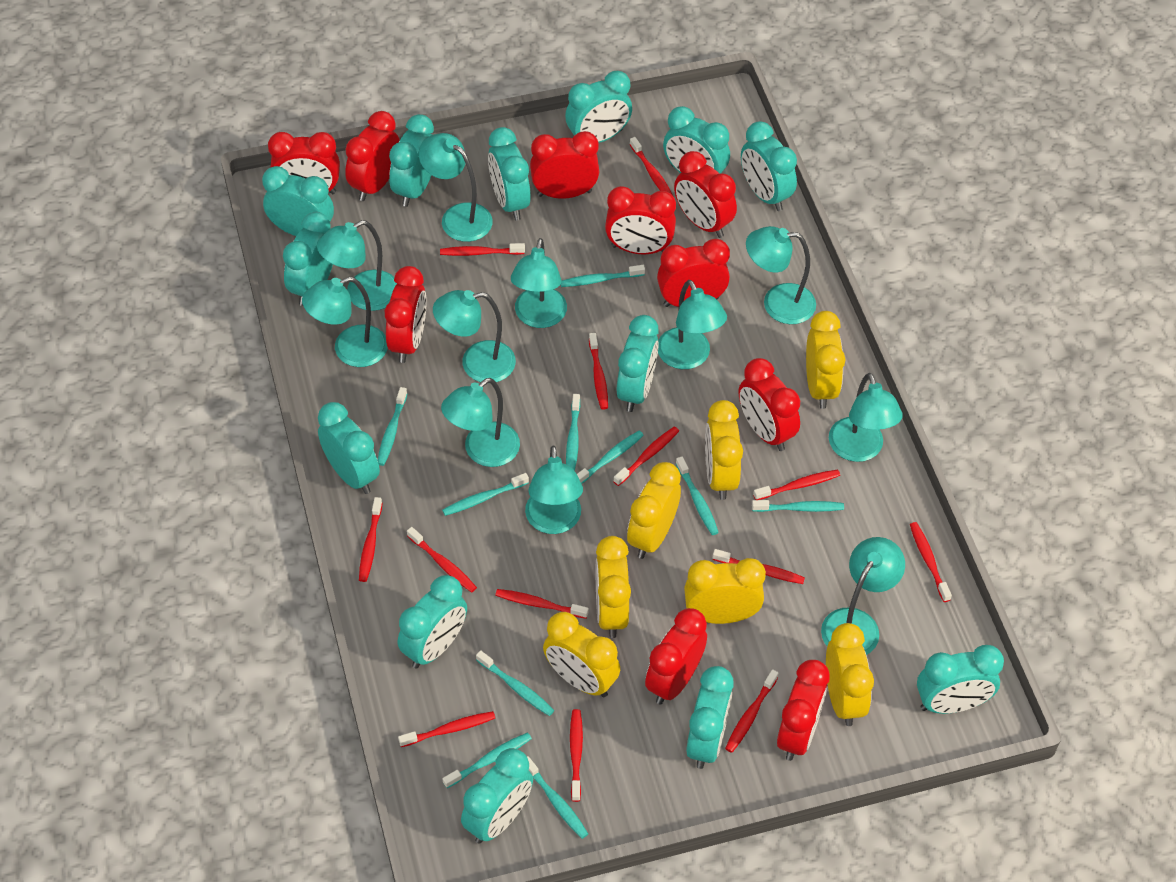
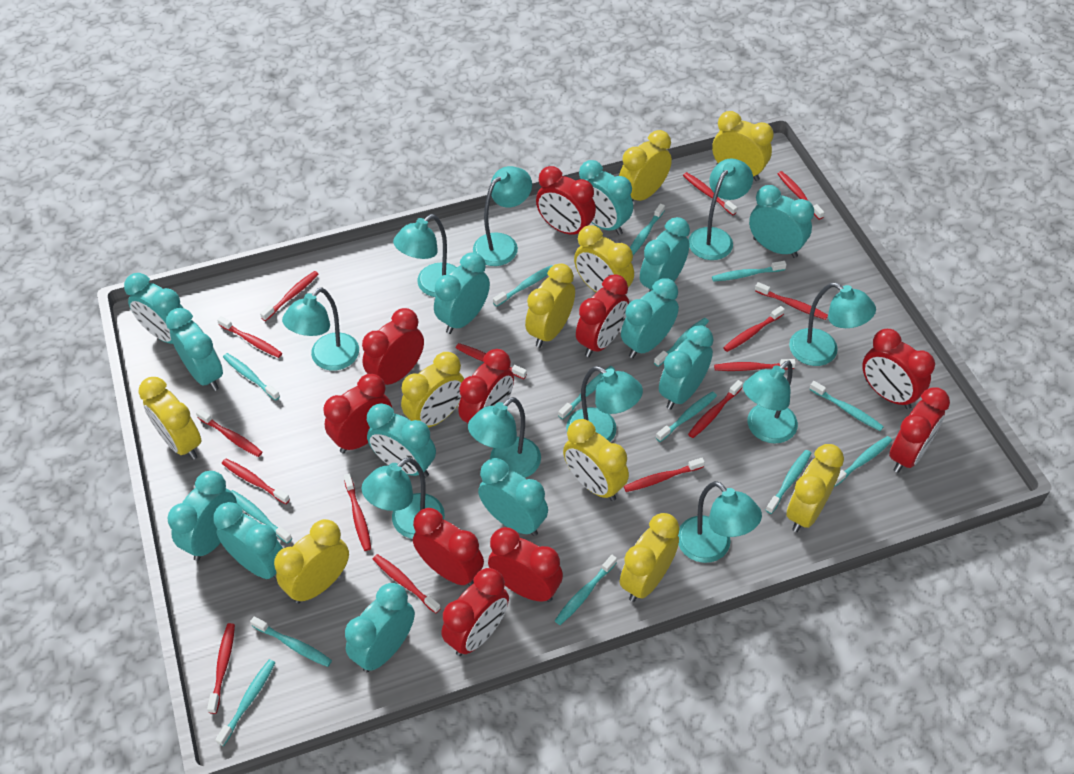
red toothbrush: 13 -> 15
turquoise lamp: 11 -> 10
turquoise toothbrush: 10 -> 14
yellow clock: 7 -> 10

